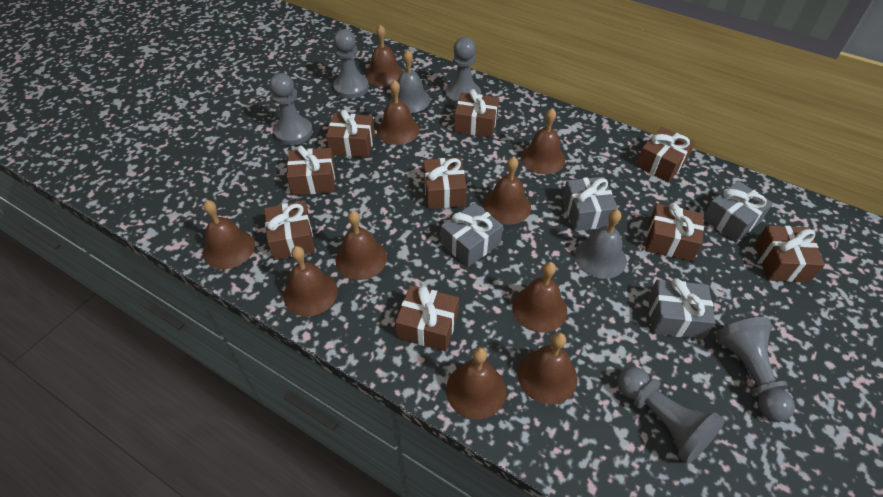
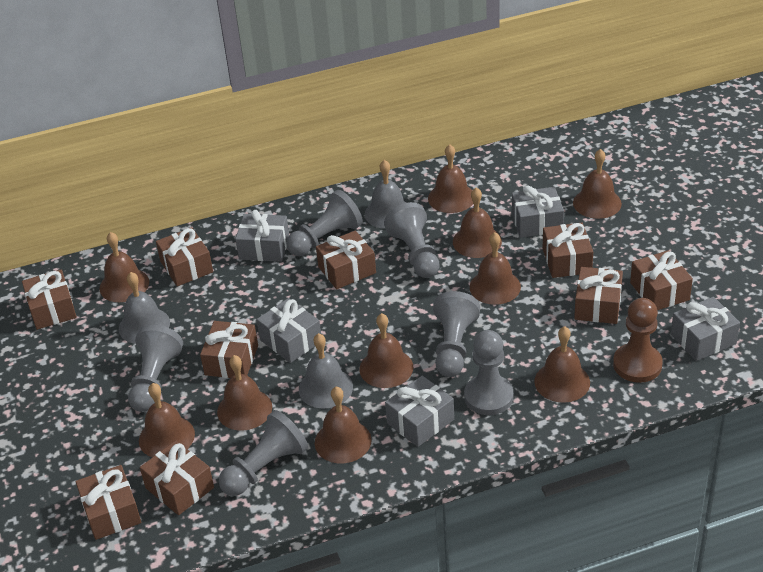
brown pawn: 0 -> 1
grey bell: 2 -> 3
grey gift: 4 -> 5
grey pawn: 5 -> 6

